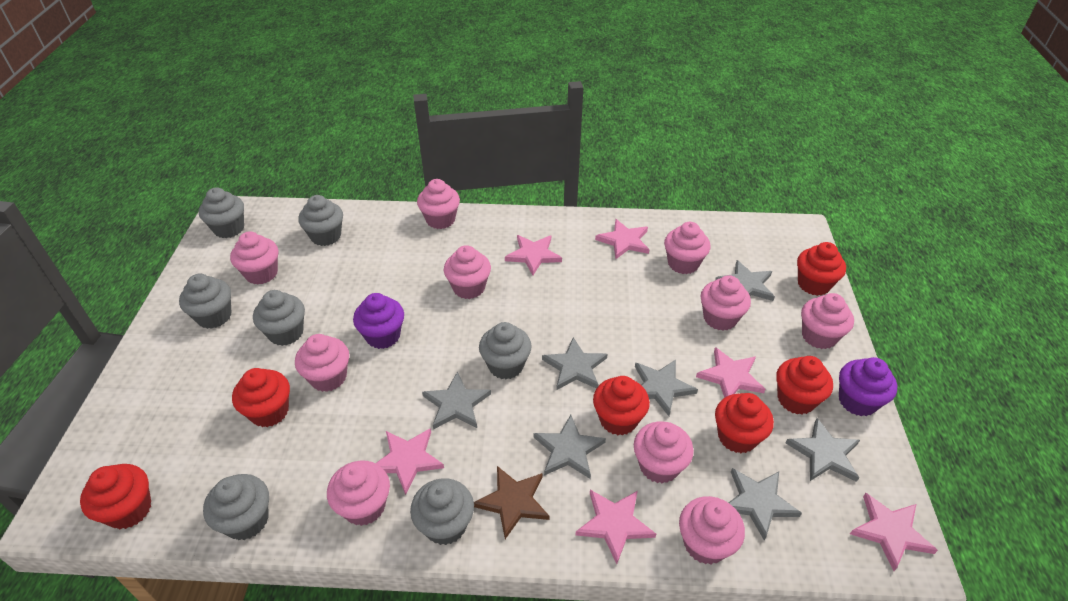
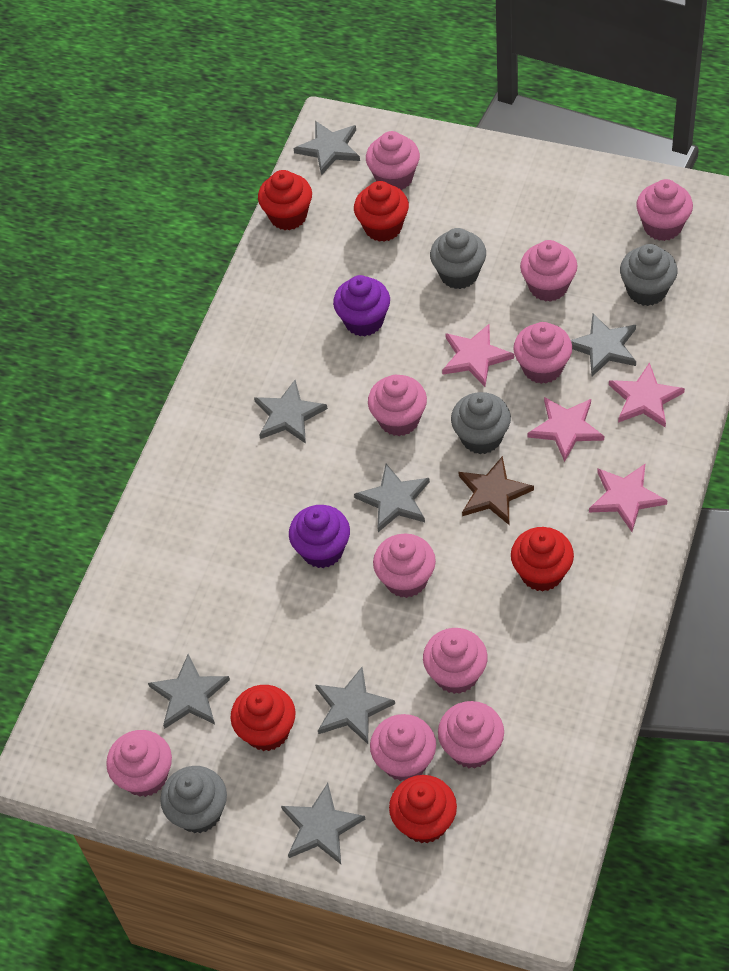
grey cupcake: 7 -> 4
pink star: 6 -> 4
red cupcake: 6 -> 5

